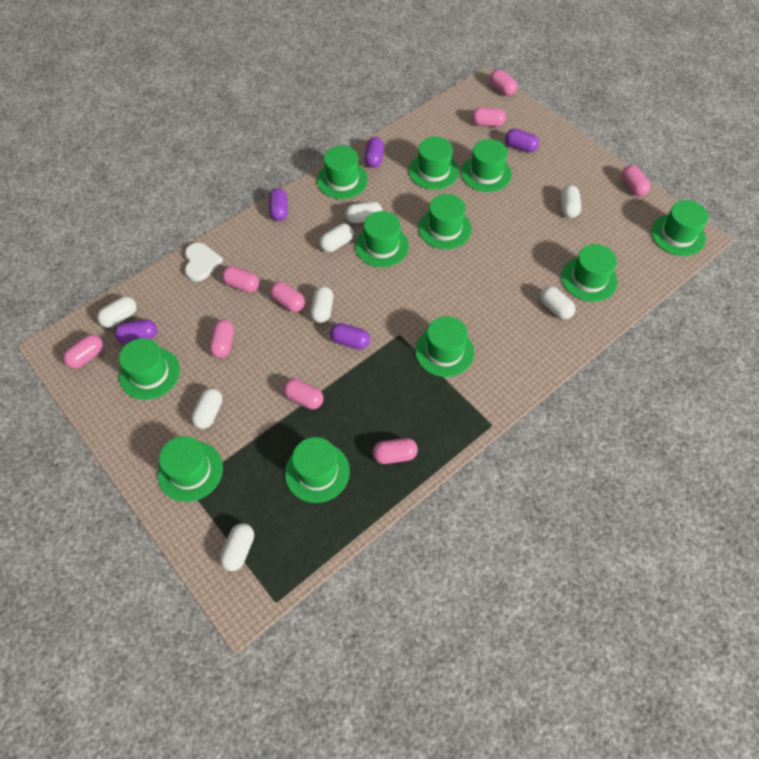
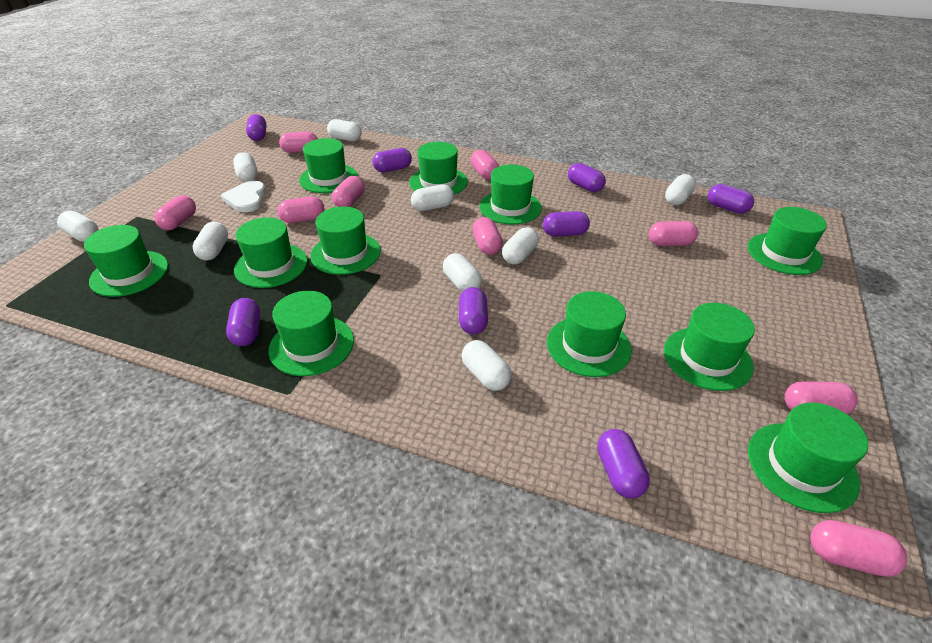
purple capsule: 5 -> 8
white capsule: 8 -> 9

